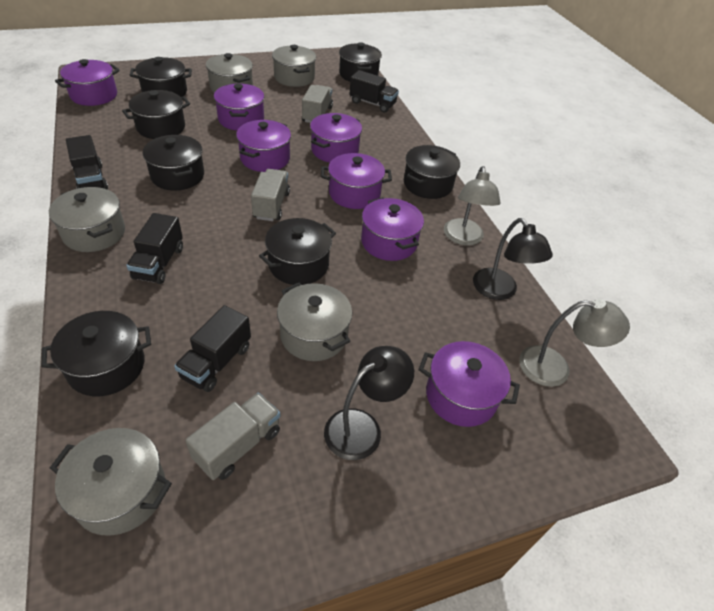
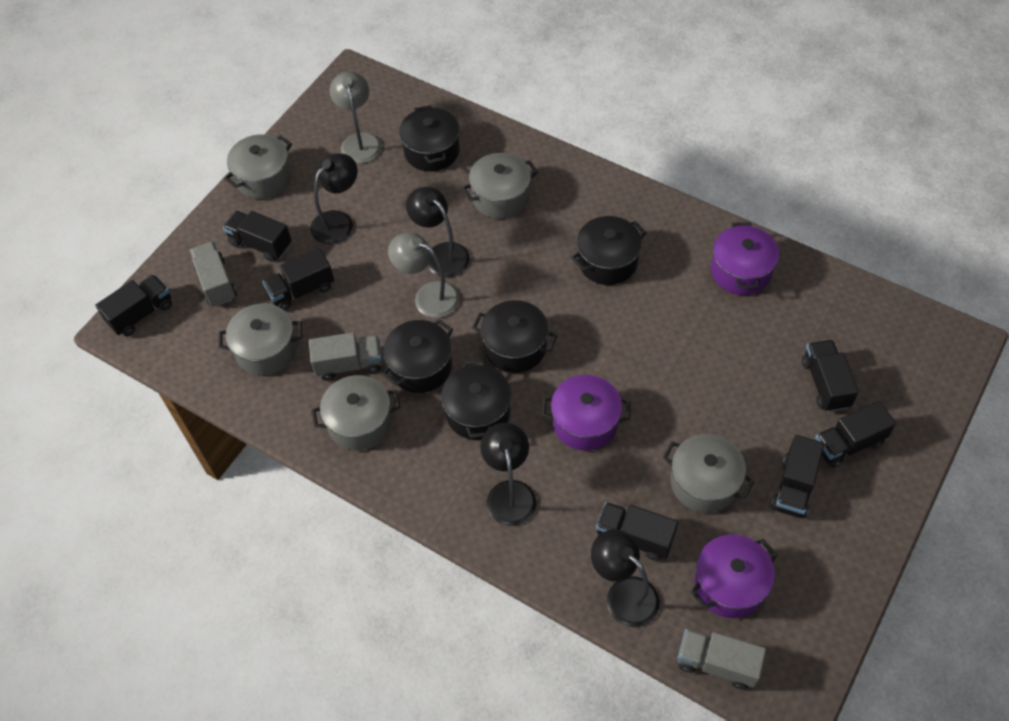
black lamp: 2 -> 4
black pot: 7 -> 5
black truck: 4 -> 7
purple pot: 7 -> 3

